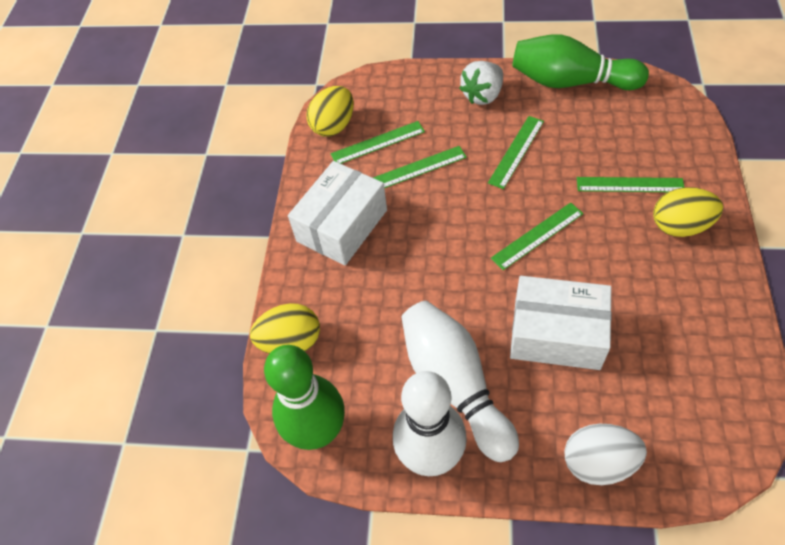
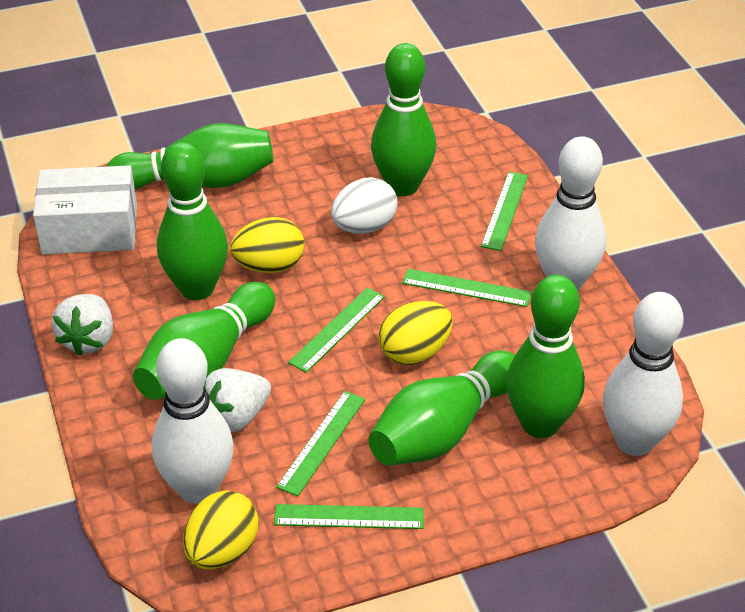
green bowling pin: 2 -> 6
white bowling pin: 2 -> 3
white box: 2 -> 1
white strawberry: 1 -> 2

